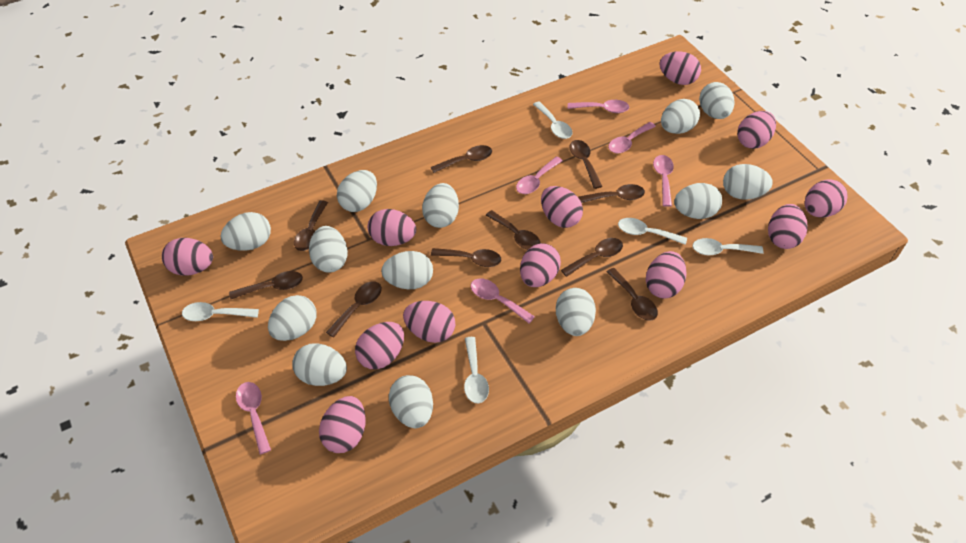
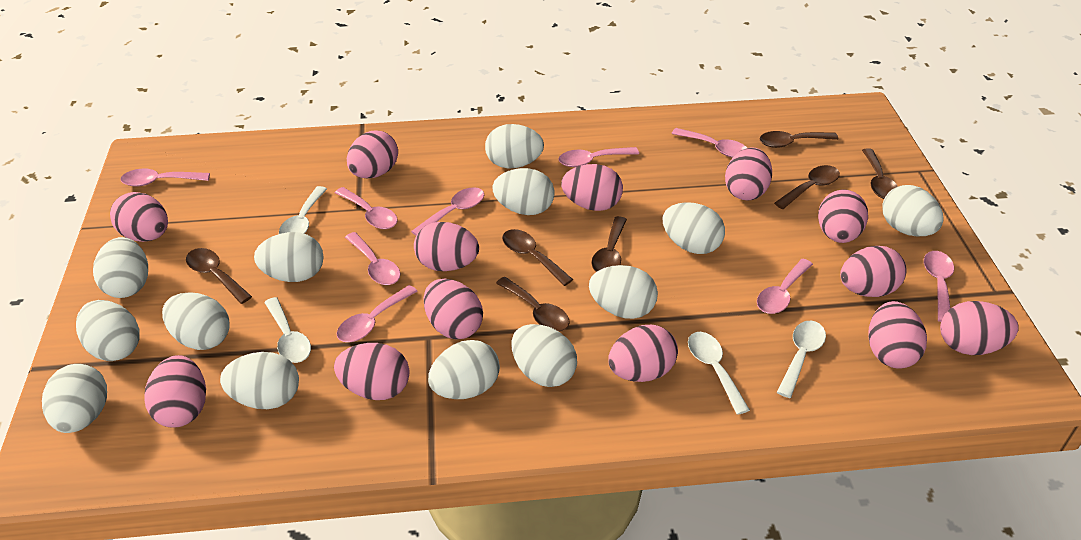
brown spoon: 10 -> 7
pink egg: 12 -> 13
pink spoon: 6 -> 9
white spoon: 5 -> 4

